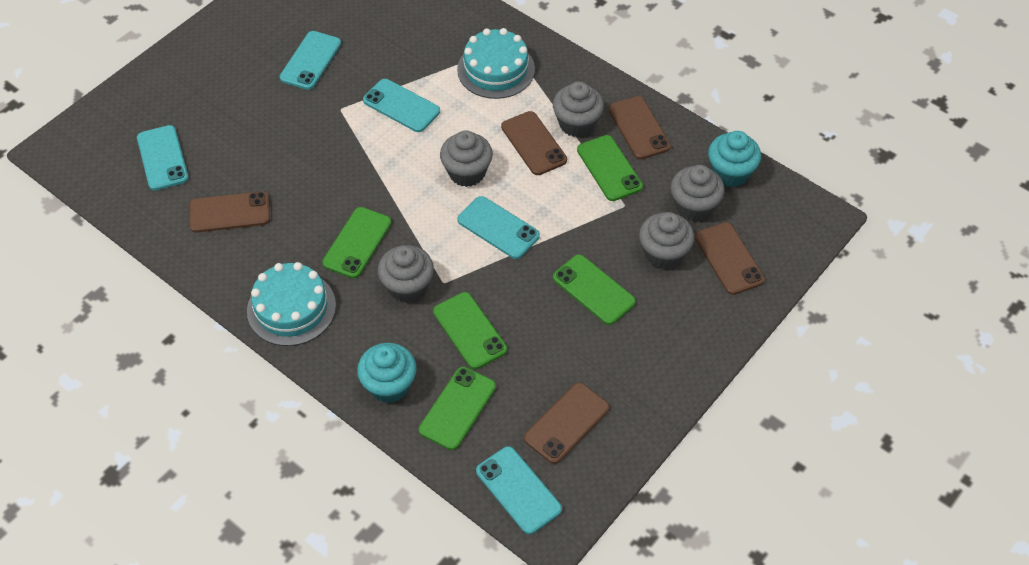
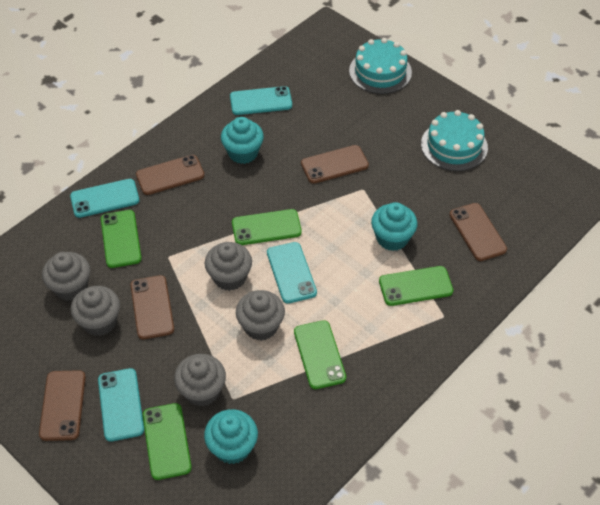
turquoise cupcake: 2 -> 3
turquoise phone: 5 -> 4

